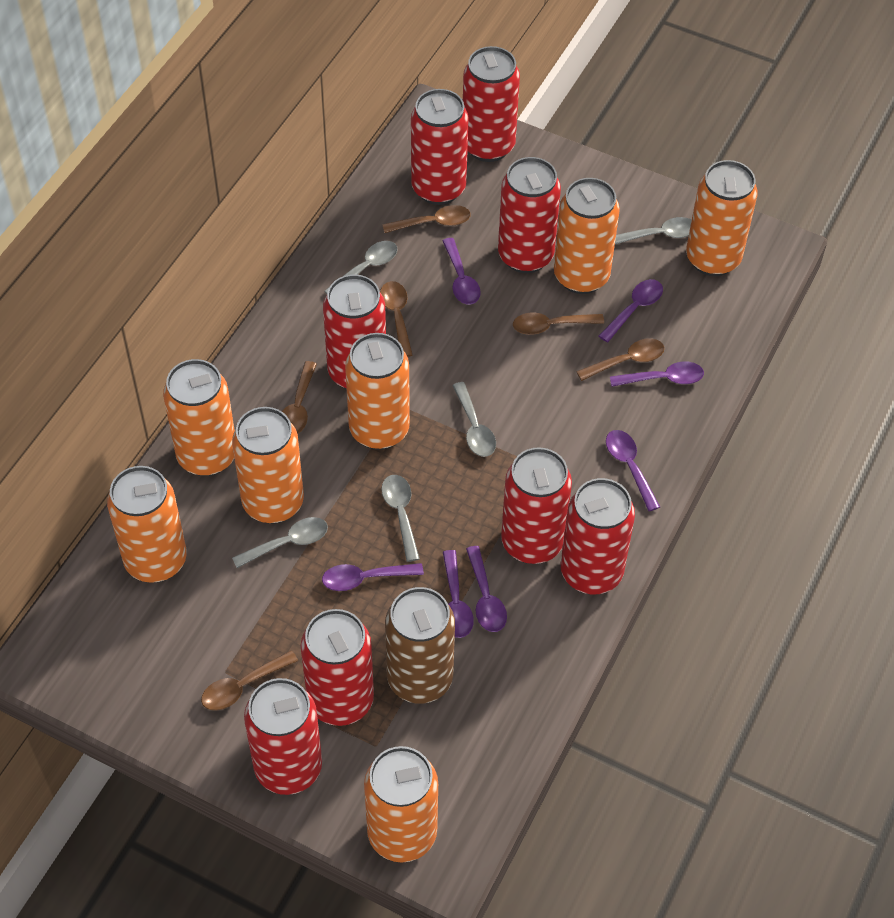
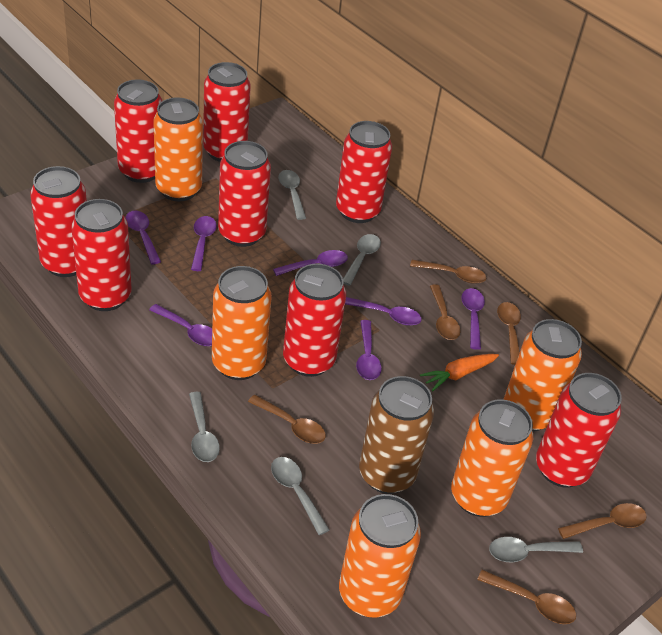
orange can: 7 -> 5
orange carrot: 0 -> 1

